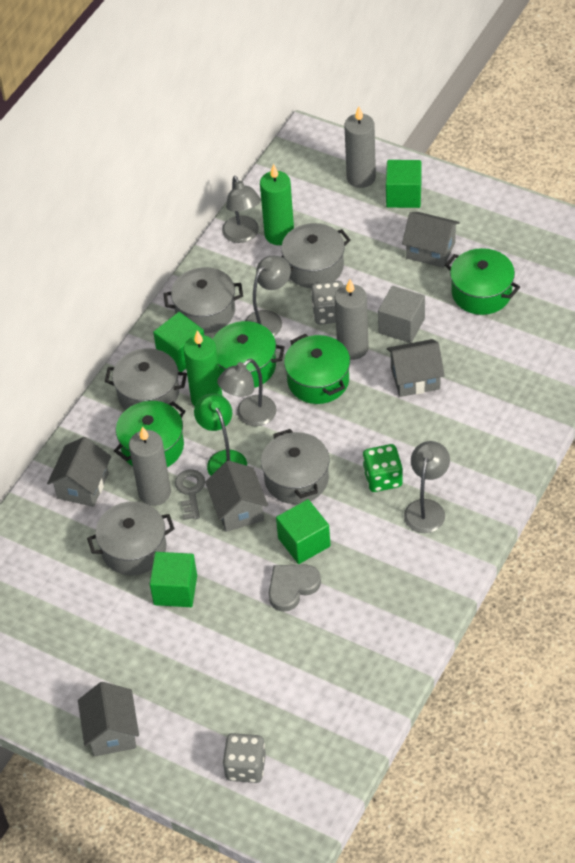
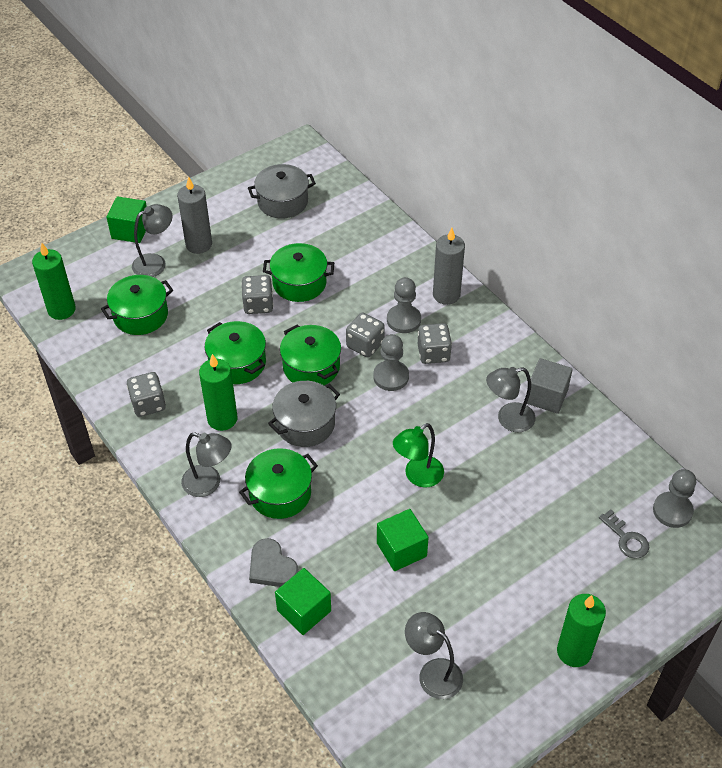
green candle: 2 -> 3
green cube: 4 -> 3
green dice: 1 -> 0
green pot: 4 -> 5
grey candle: 3 -> 2
grey dice: 2 -> 4
grey house: 5 -> 0
grey pawn: 0 -> 3
grey pot: 5 -> 2

